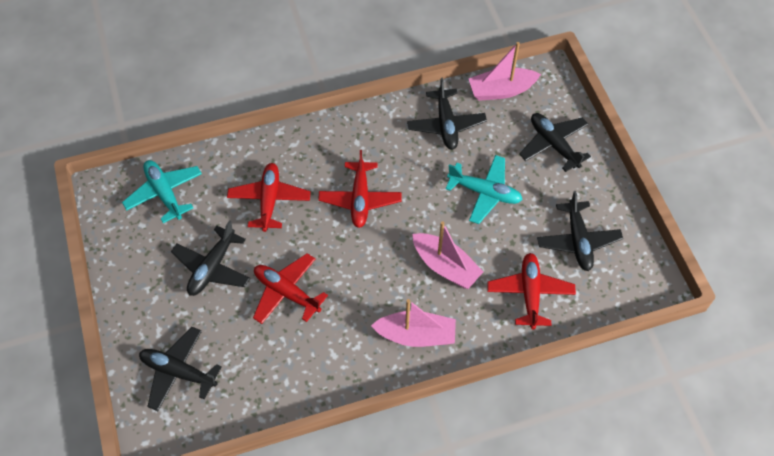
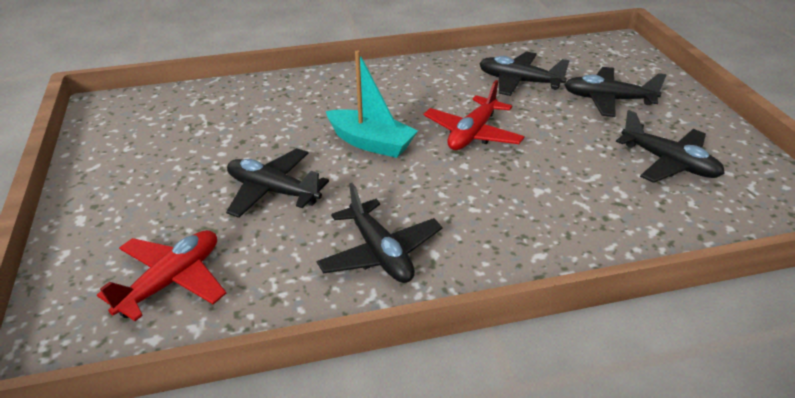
pink boat: 3 -> 0
red plane: 4 -> 2
turquoise boat: 0 -> 1
turquoise plane: 2 -> 0

